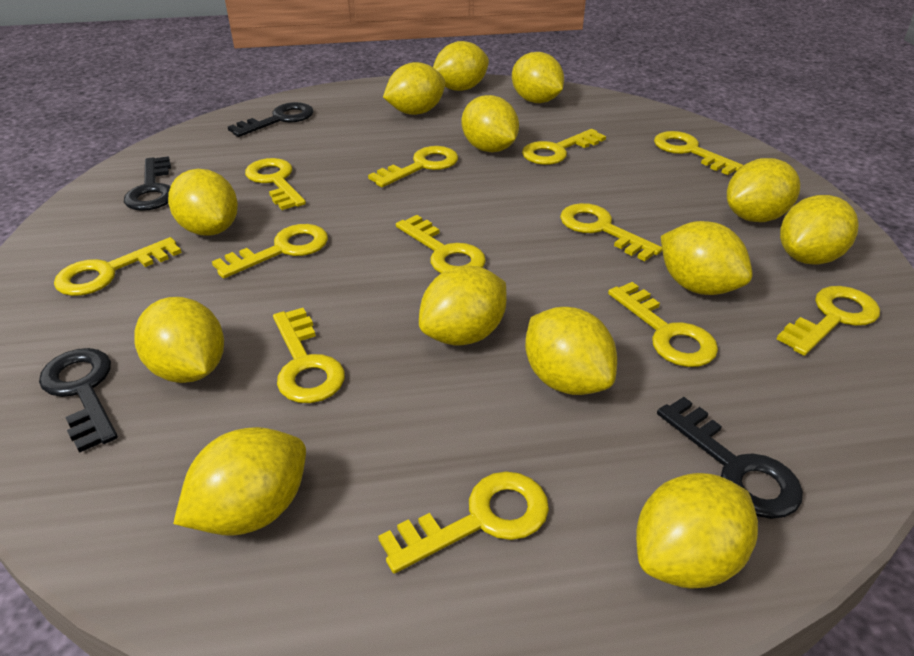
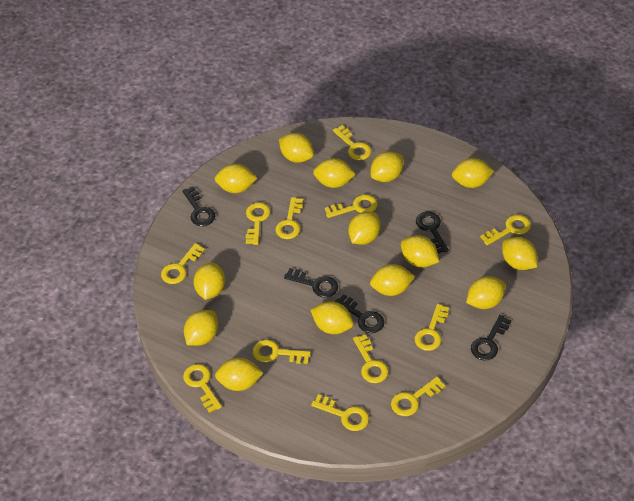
black key: 4 -> 5
yellow lemon: 13 -> 14

